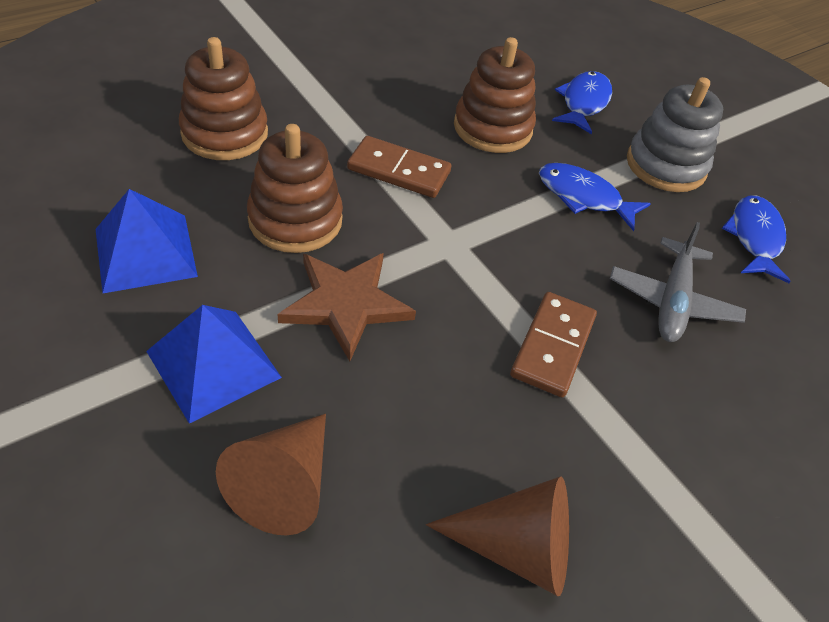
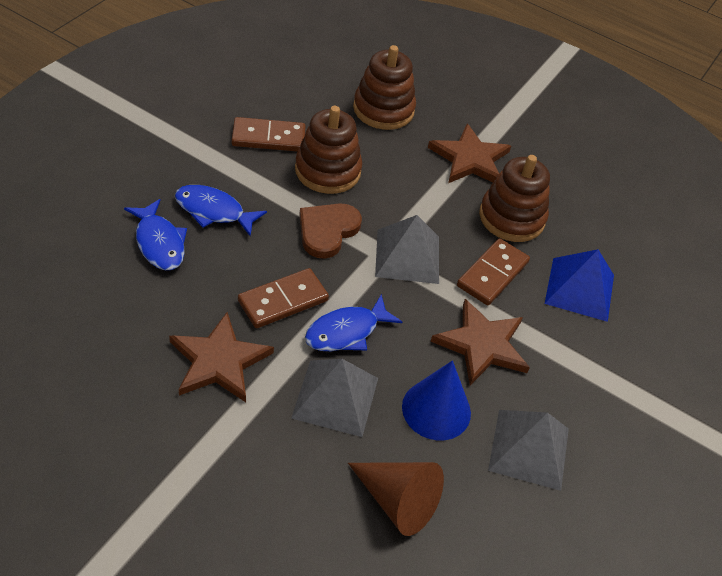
blue cone: 0 -> 1
blue pyramid: 2 -> 1
brown cone: 2 -> 1
brown domino: 2 -> 3
brown heart: 0 -> 1
brown star: 1 -> 3
grey plane: 1 -> 0
grey pyramid: 0 -> 3
grey stacking toy: 1 -> 0

